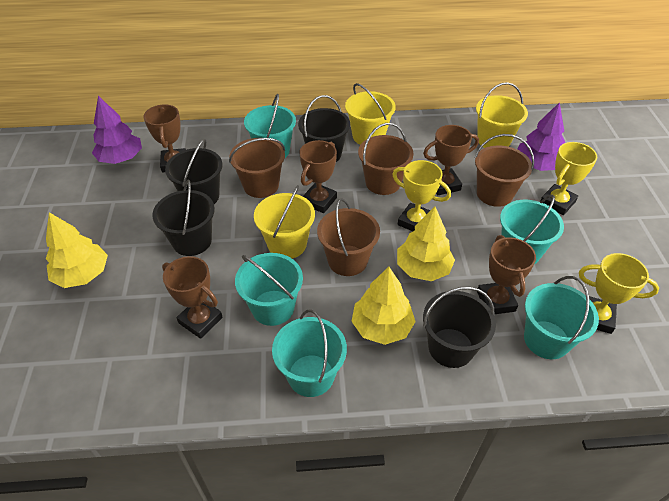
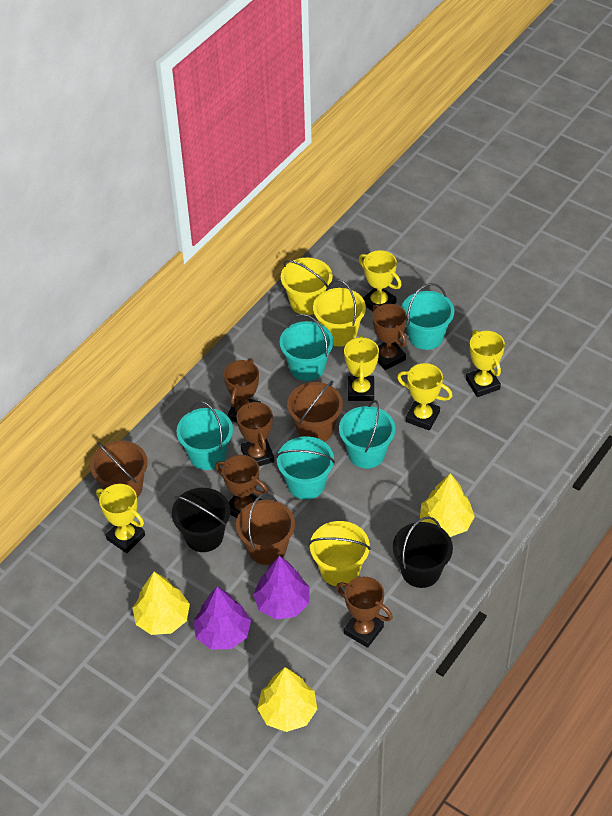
black bucket: 4 -> 2
brown bucket: 4 -> 3
yellow trophy: 3 -> 5

